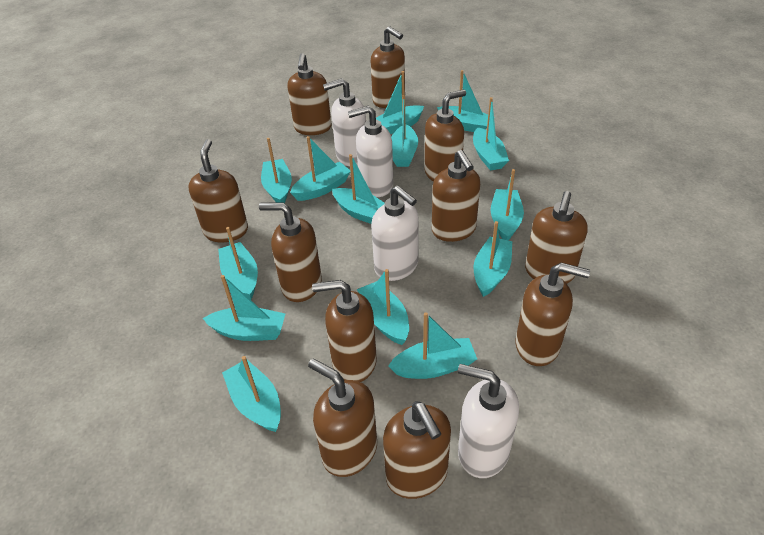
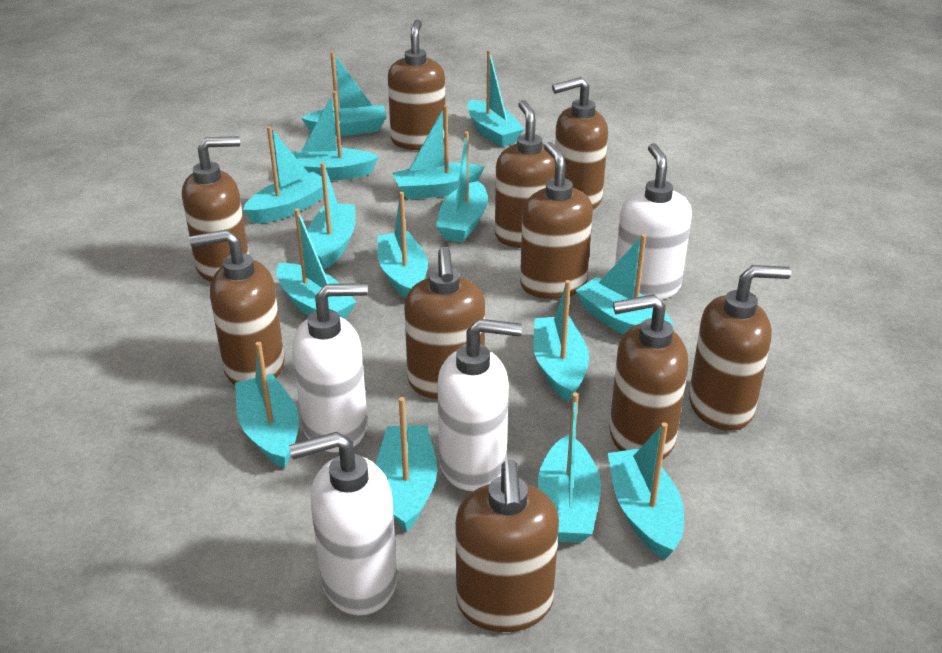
brown soap dispenser: 11 -> 10
turquoise boat: 14 -> 15

